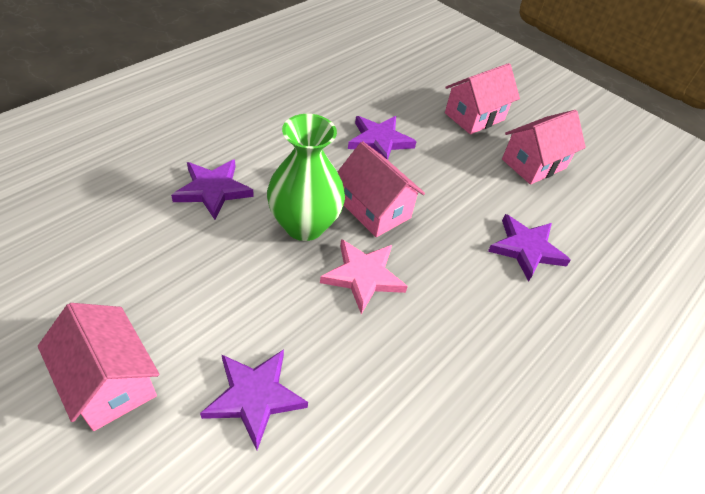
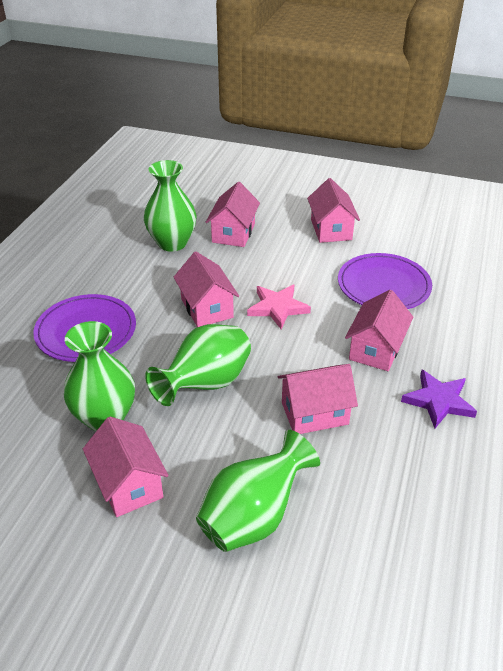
green vase: 1 -> 4
pink house: 4 -> 6
purple plate: 0 -> 2
purple star: 4 -> 1

